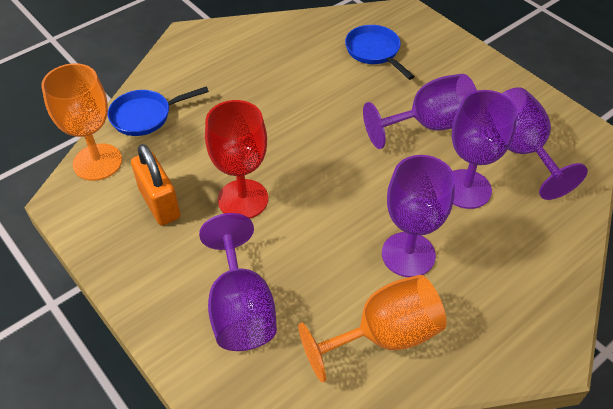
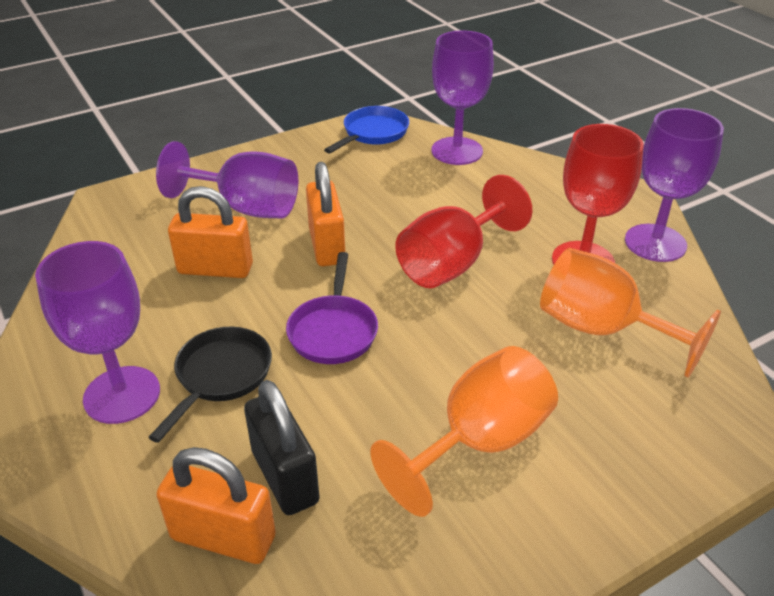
black padlock: 0 -> 1
black pan: 0 -> 1
blue pan: 2 -> 1
orange padlock: 1 -> 3
purple goblet: 5 -> 4
purple pan: 0 -> 1
red goblet: 1 -> 2

